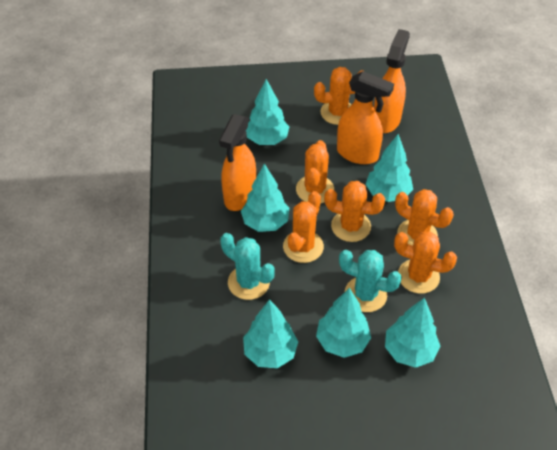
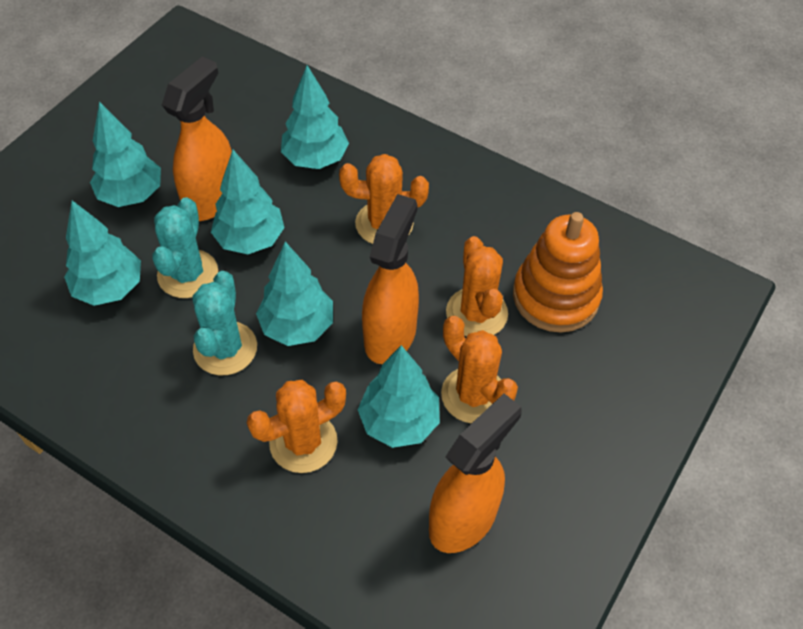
orange cactus: 6 -> 4
orange stacking toy: 0 -> 1

